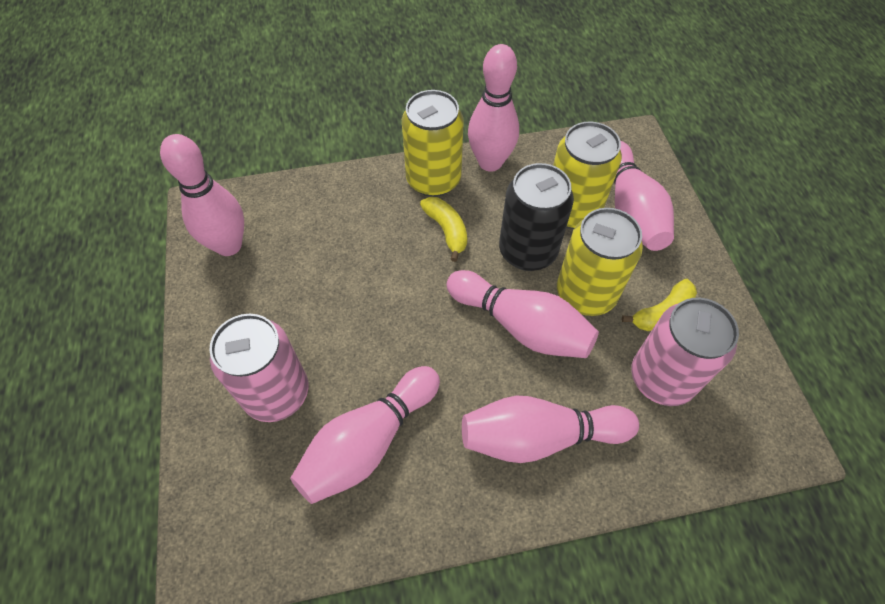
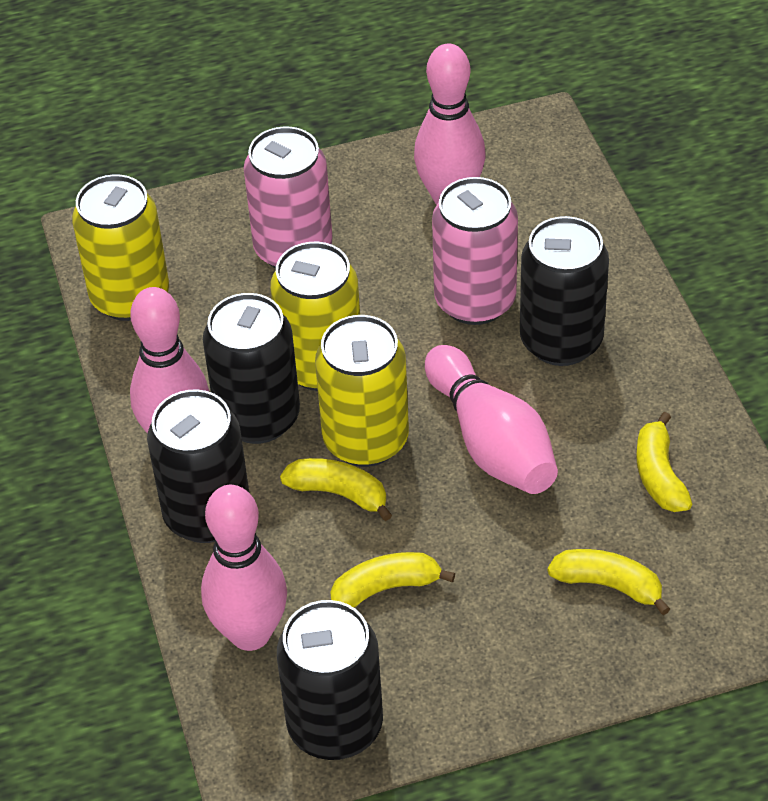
black can: 1 -> 4
pink bowling pin: 6 -> 4
yellow banana: 2 -> 4

